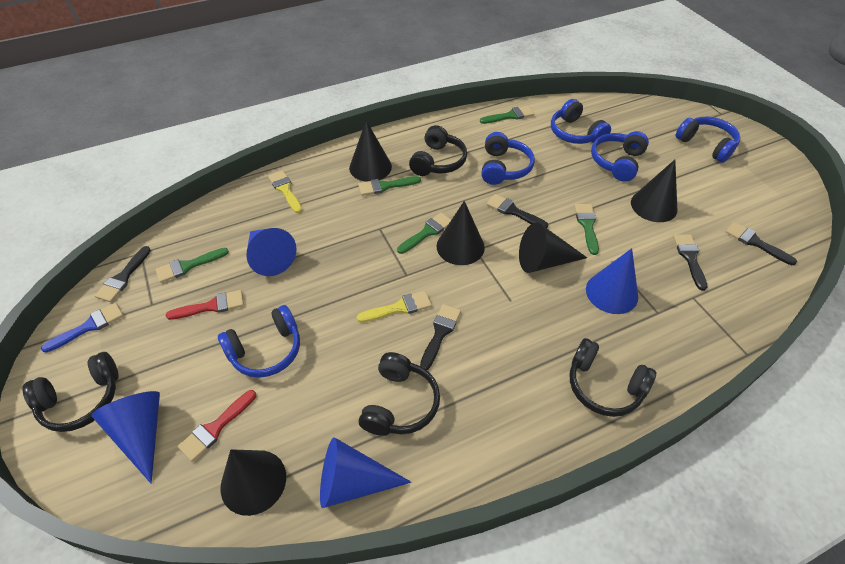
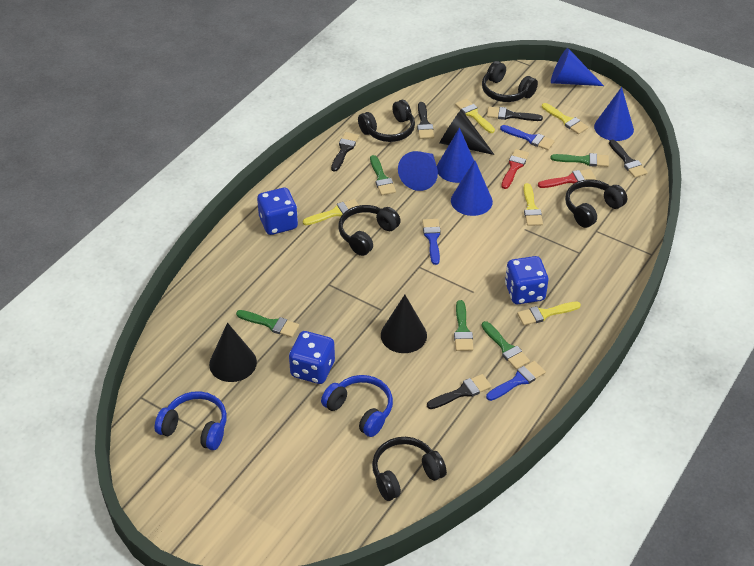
black cone: 5 -> 3
black headphones: 4 -> 5
blue brush: 1 -> 3
blue cone: 4 -> 5
blue dice: 0 -> 3
blue headphones: 5 -> 2
yellow brush: 2 -> 5

